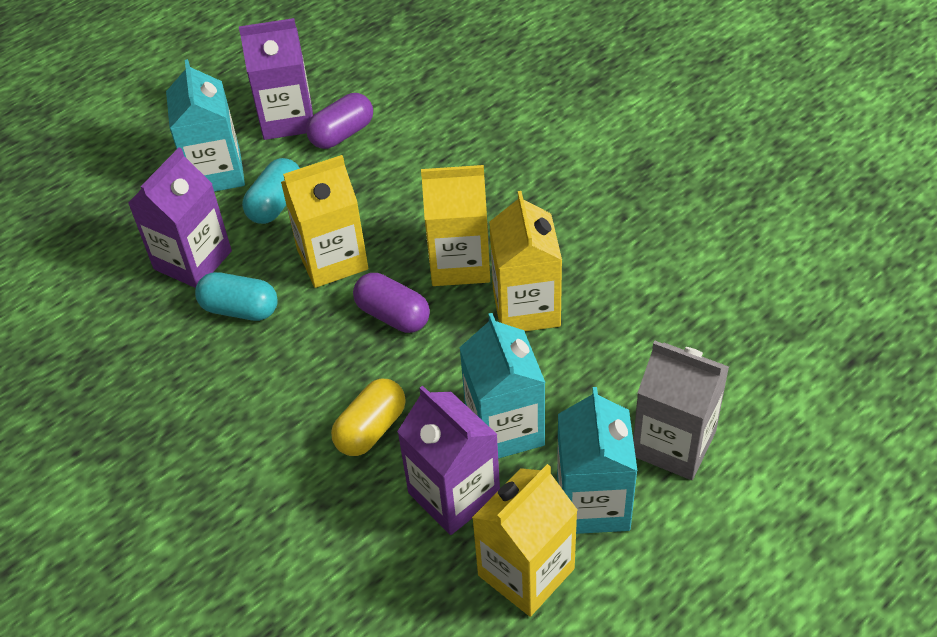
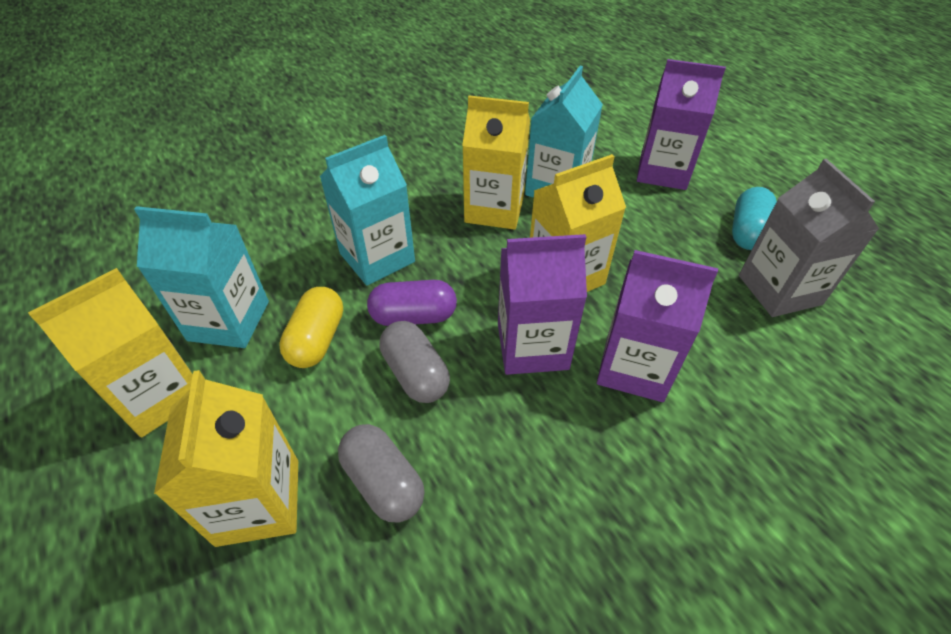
grey capsule: 0 -> 2
purple capsule: 2 -> 1
turquoise capsule: 2 -> 1

